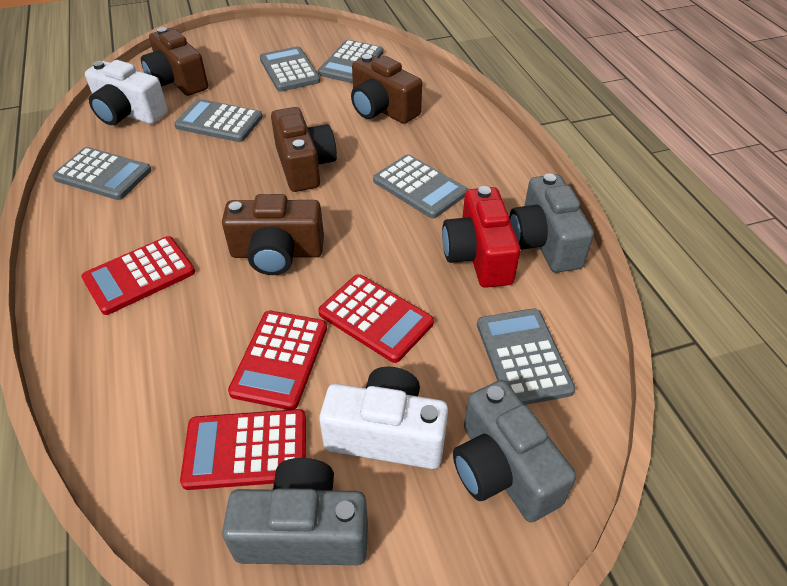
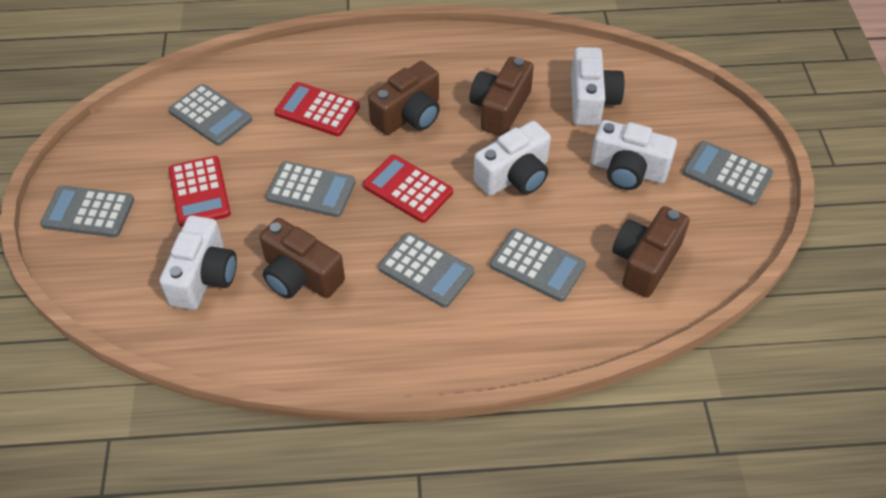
grey camera: 3 -> 0
red calculator: 4 -> 3
red camera: 1 -> 0
white camera: 2 -> 4

